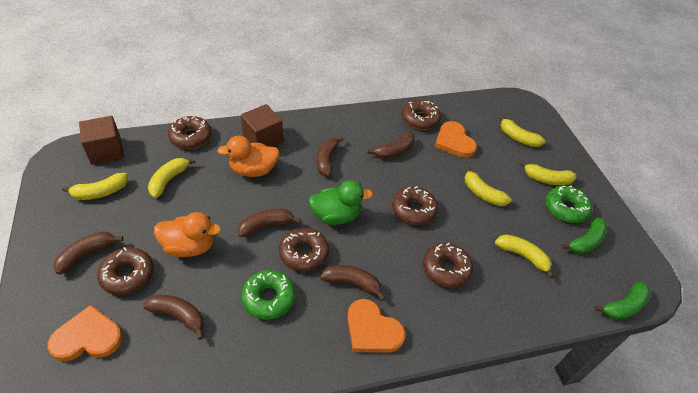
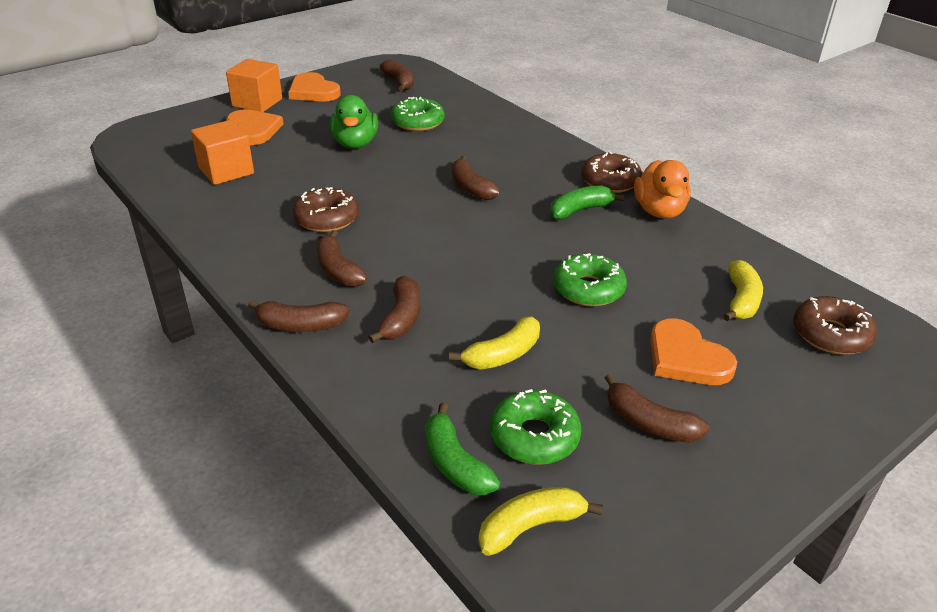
brown cube: 2 -> 0
brown donut: 6 -> 3
green donut: 2 -> 3
orange cube: 0 -> 2
orange duck: 2 -> 1
yellow banana: 6 -> 3

